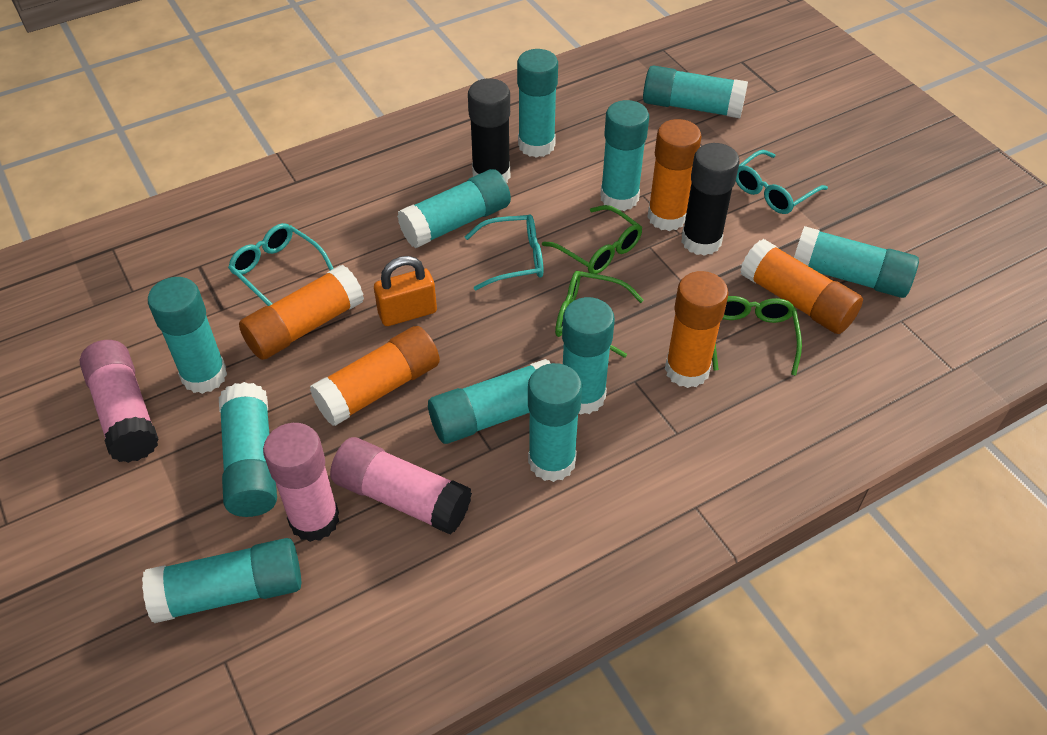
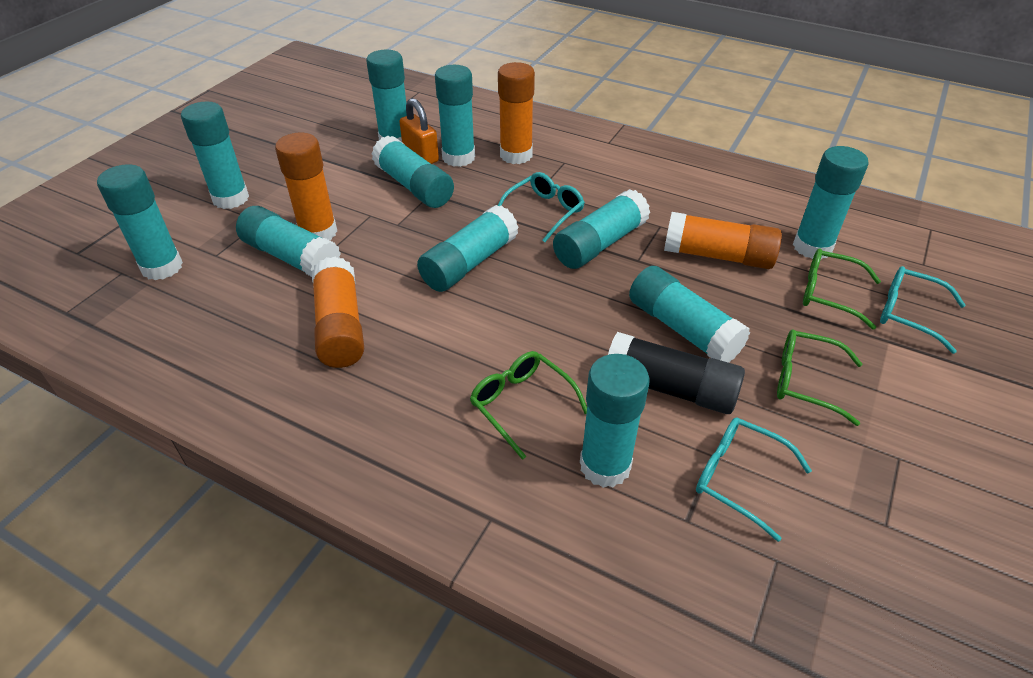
black glue stick: 2 -> 1
orange glue stick: 5 -> 4
pink glue stick: 3 -> 0

